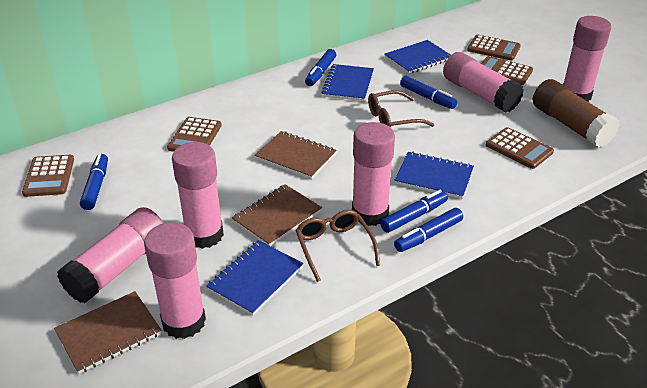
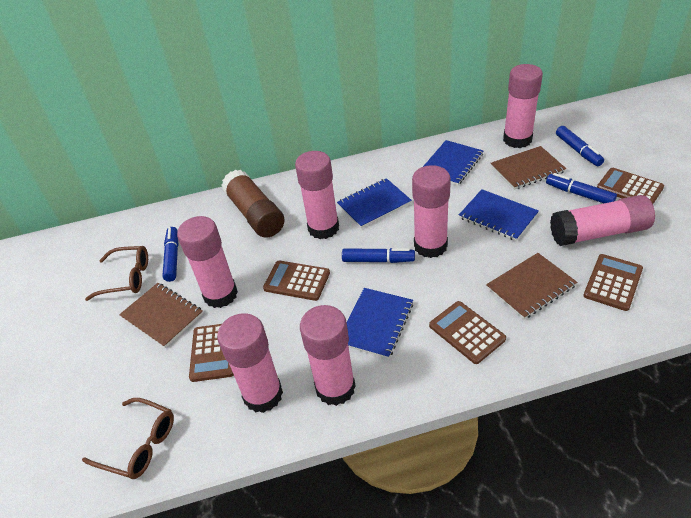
blue marker: 5 -> 4
pink glue stick: 6 -> 7

